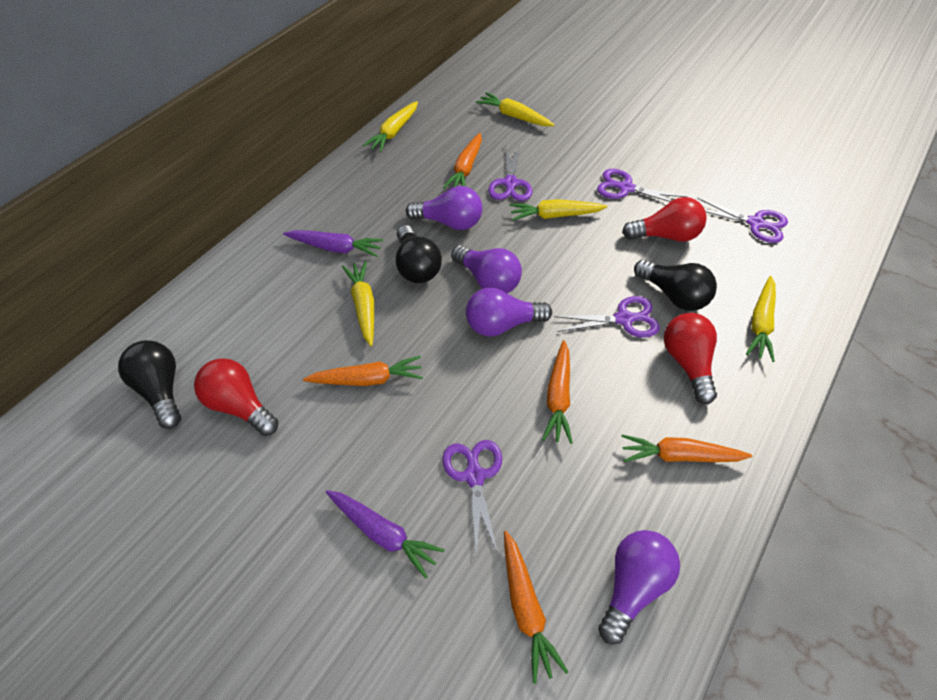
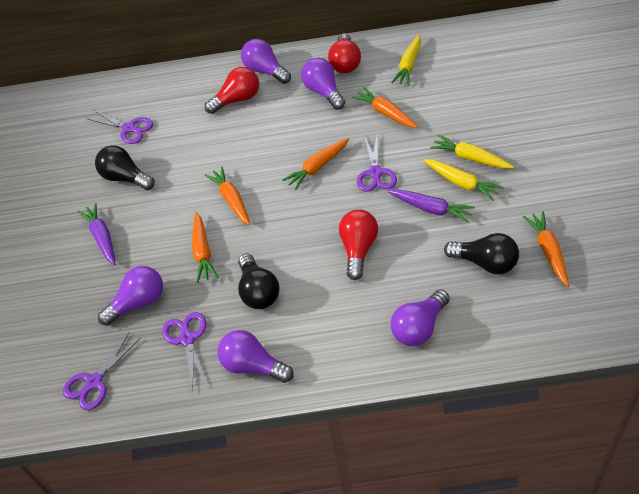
purple light bulb: 4 -> 5
purple scissors: 5 -> 4
yellow carrot: 5 -> 3

